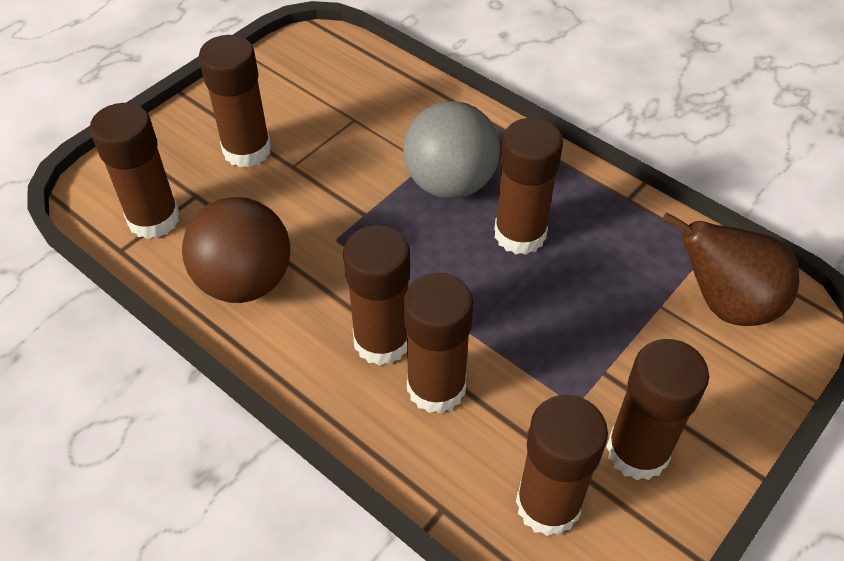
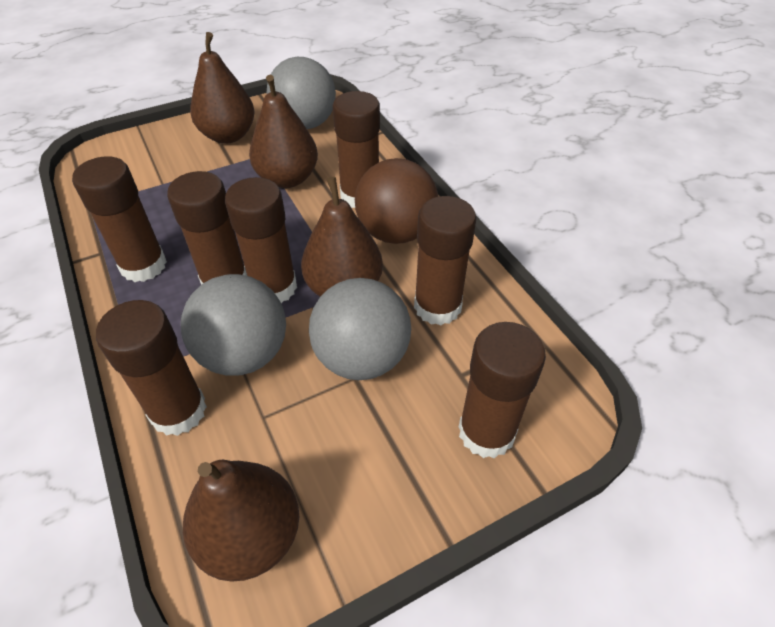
brown pear: 1 -> 4
grey ball: 1 -> 3

